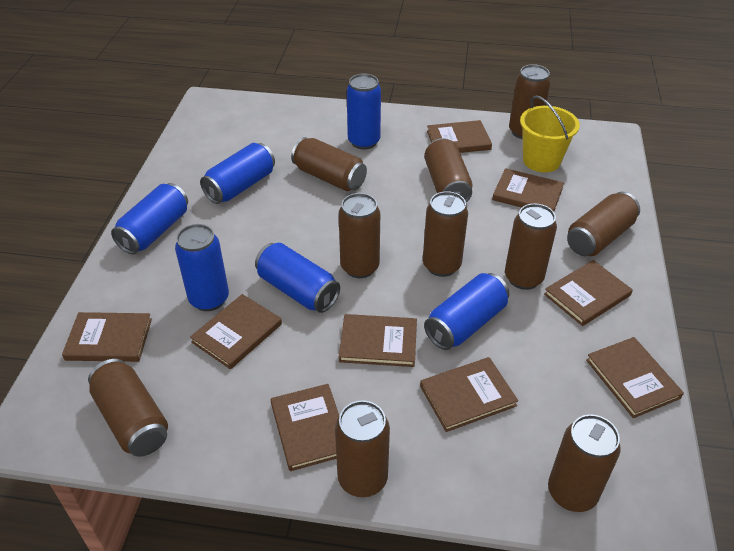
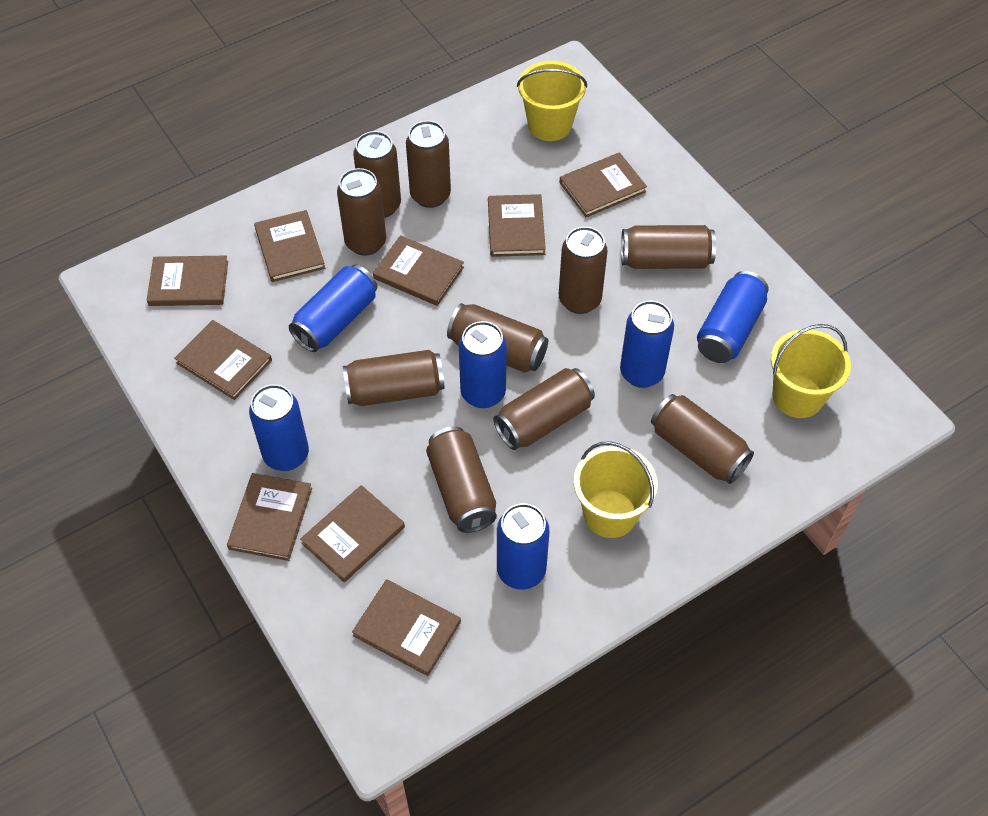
yellow bucket: 1 -> 3

